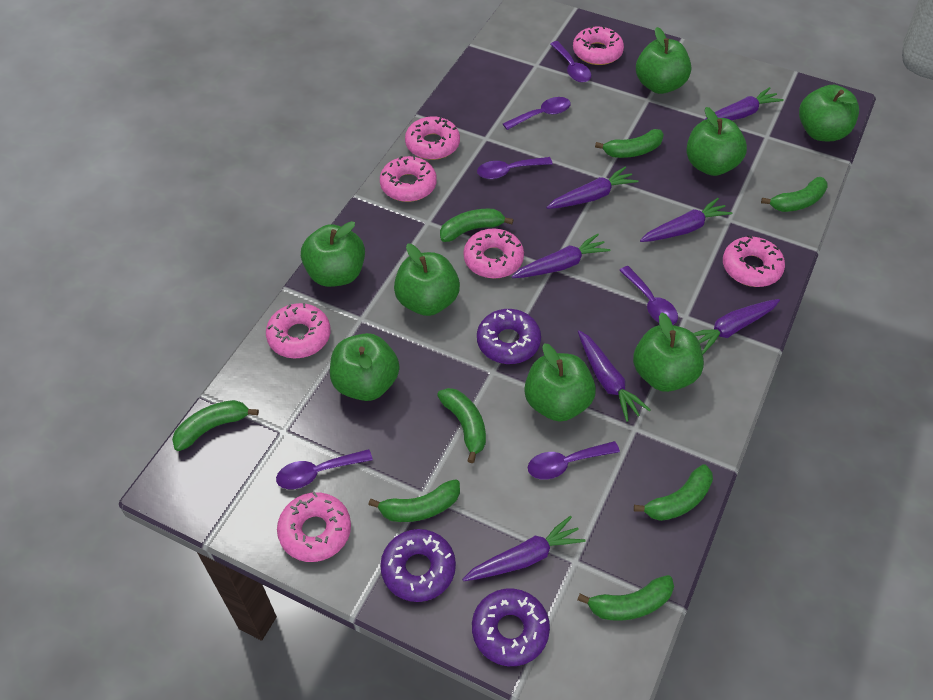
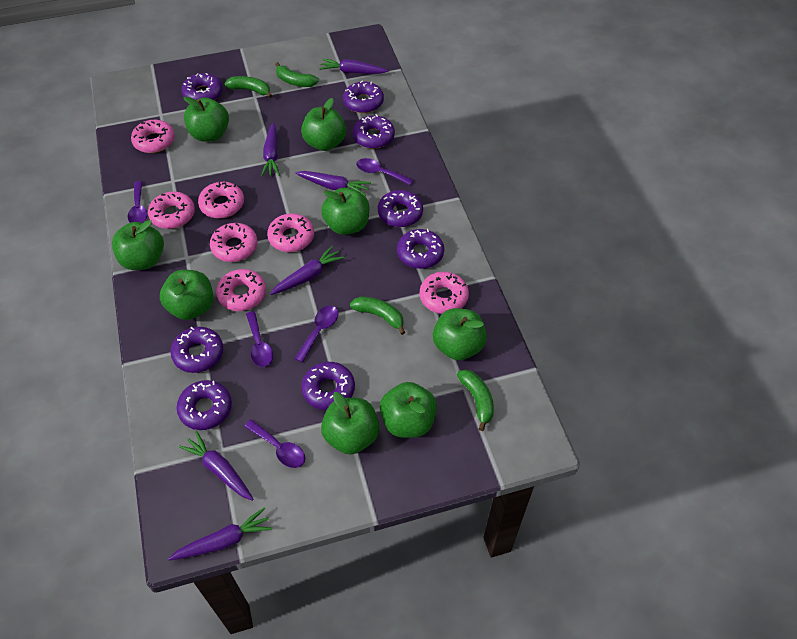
green banana: 8 -> 4
purple carrot: 7 -> 6
purple donut: 3 -> 8
purple spoon: 6 -> 5

